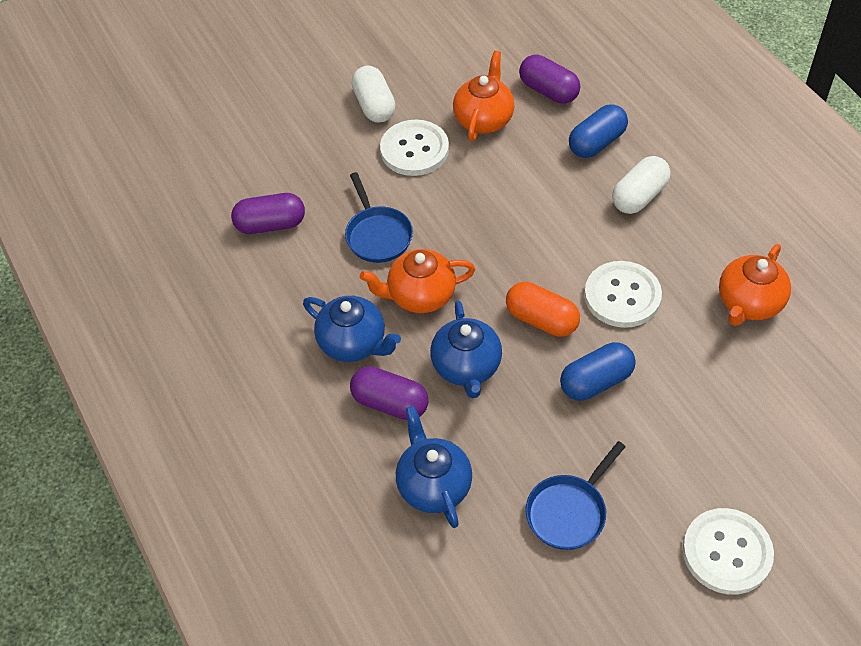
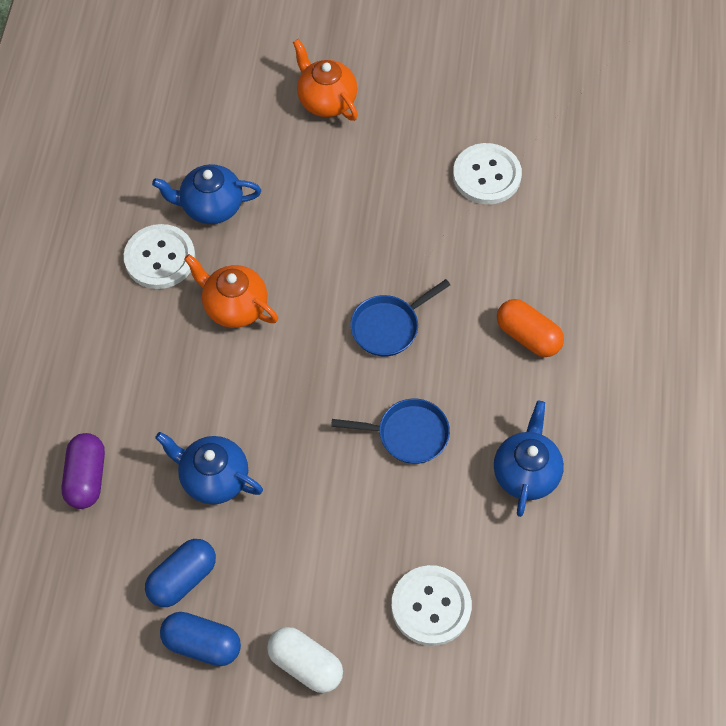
orange teapot: 3 -> 2
purple capsule: 3 -> 1
white capsule: 2 -> 1

